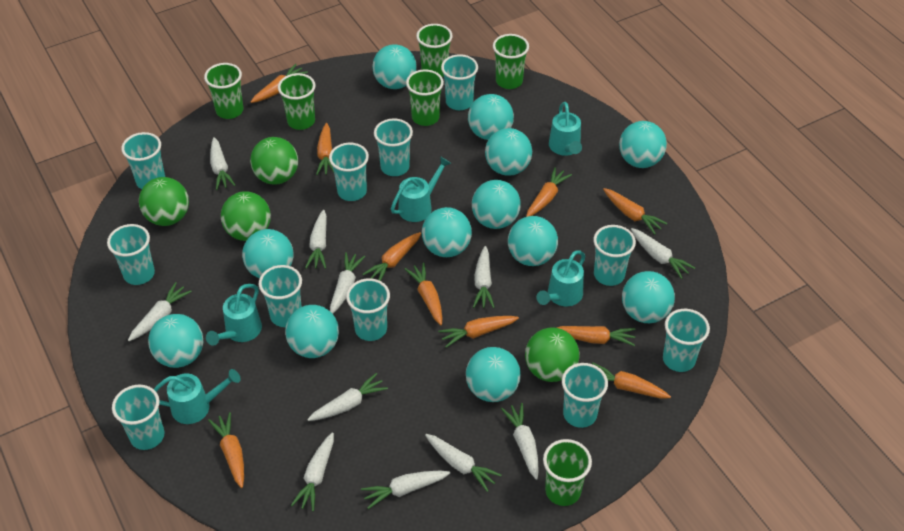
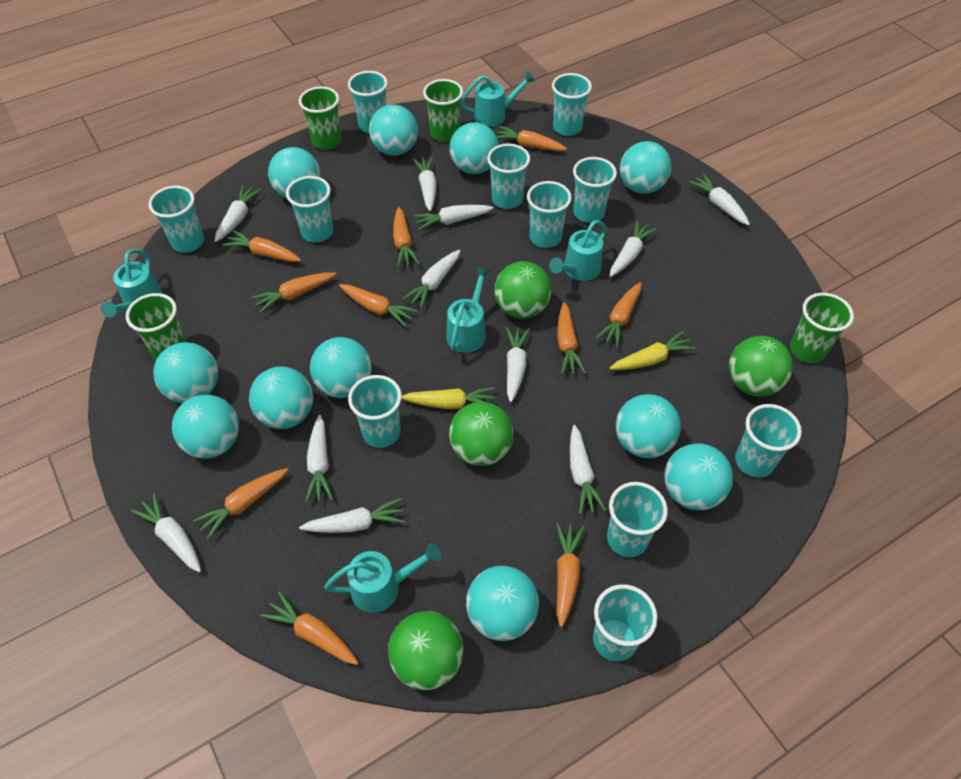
green cup: 6 -> 4
turquoise ball: 12 -> 11
yellow carrot: 0 -> 2

